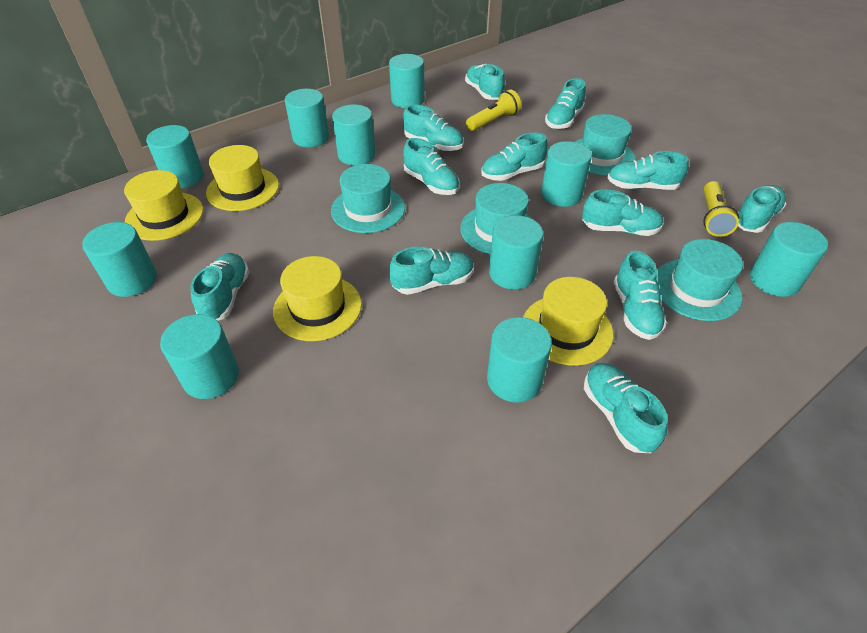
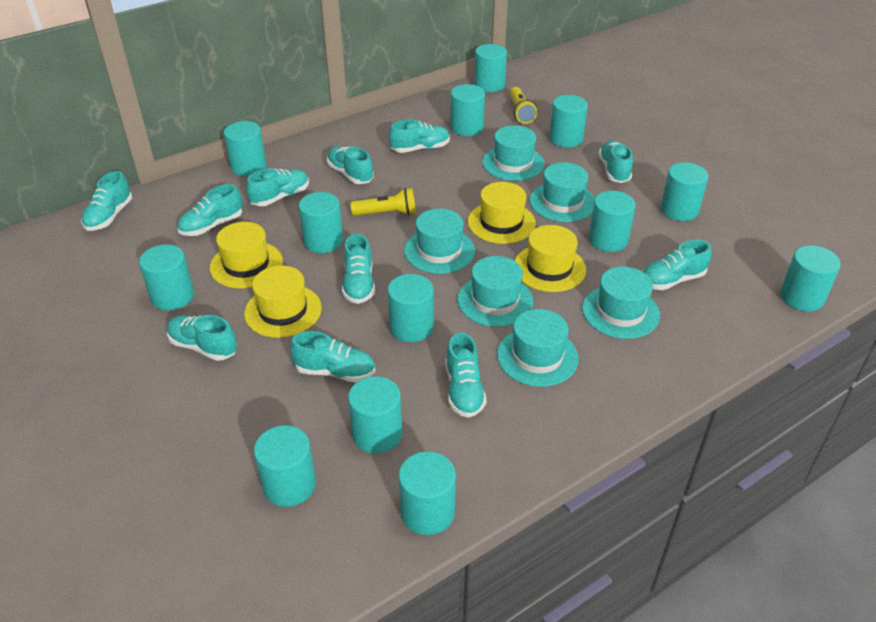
turquoise cylinder: 10 -> 13
turquoise hat: 4 -> 6
turquoise shoe: 12 -> 11

